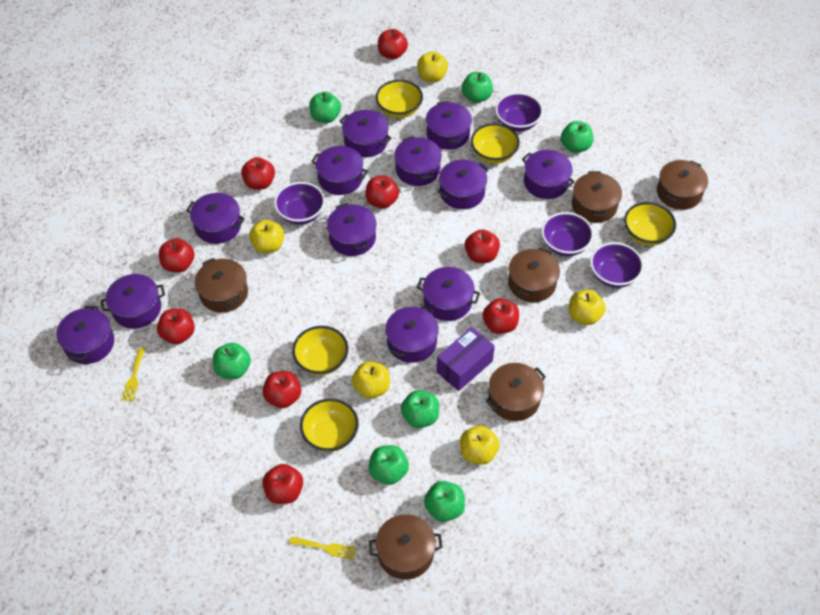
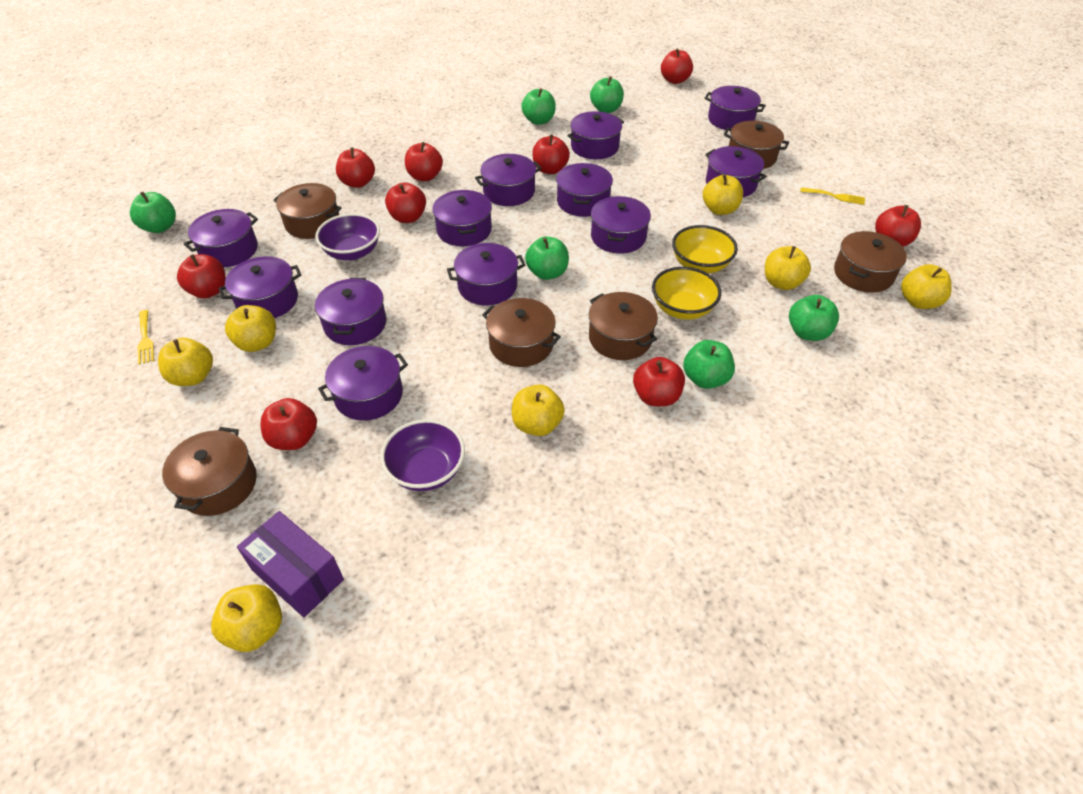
green apple: 7 -> 6
purple bowl: 4 -> 2
yellow apple: 5 -> 7
yellow bowl: 5 -> 2

